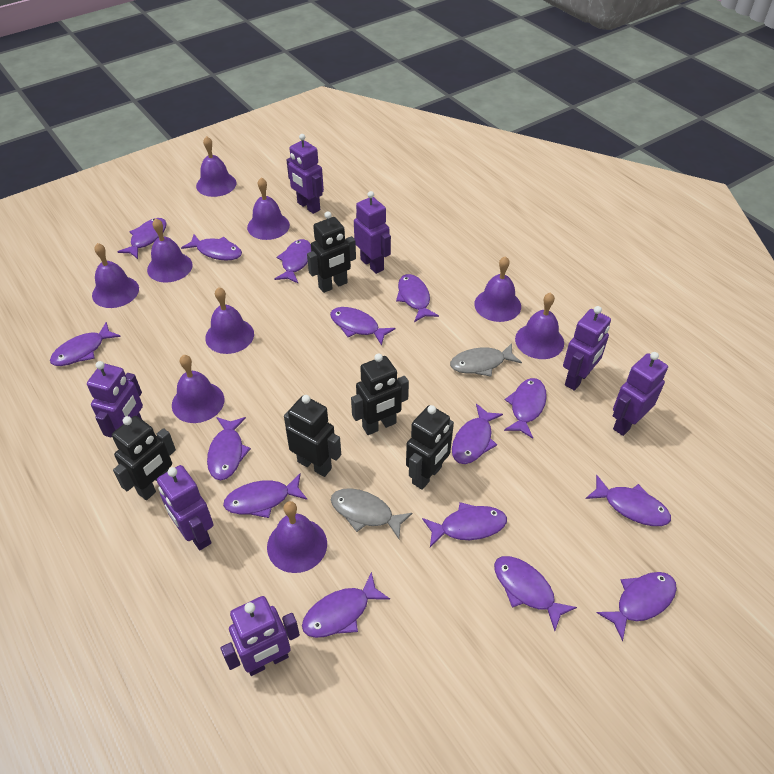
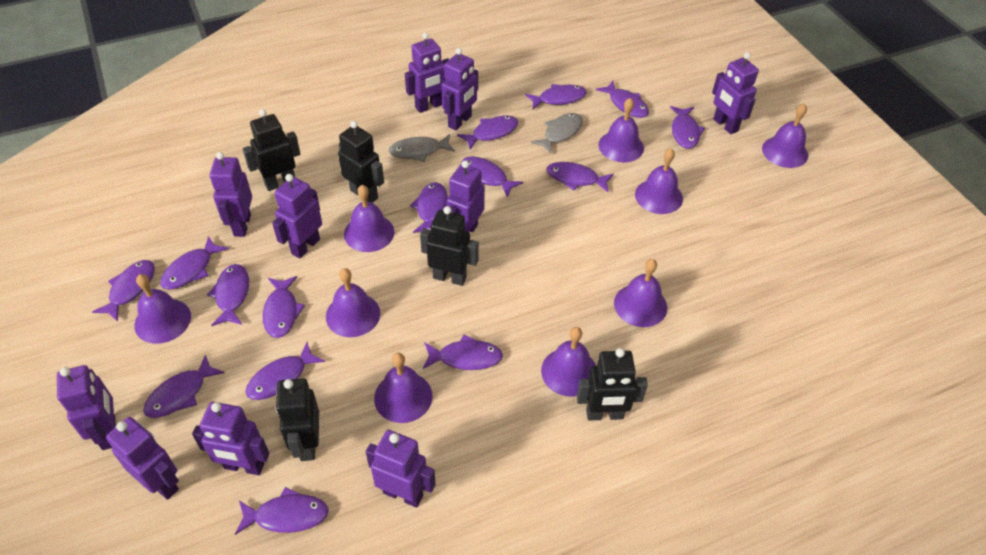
purple robot: 7 -> 10

